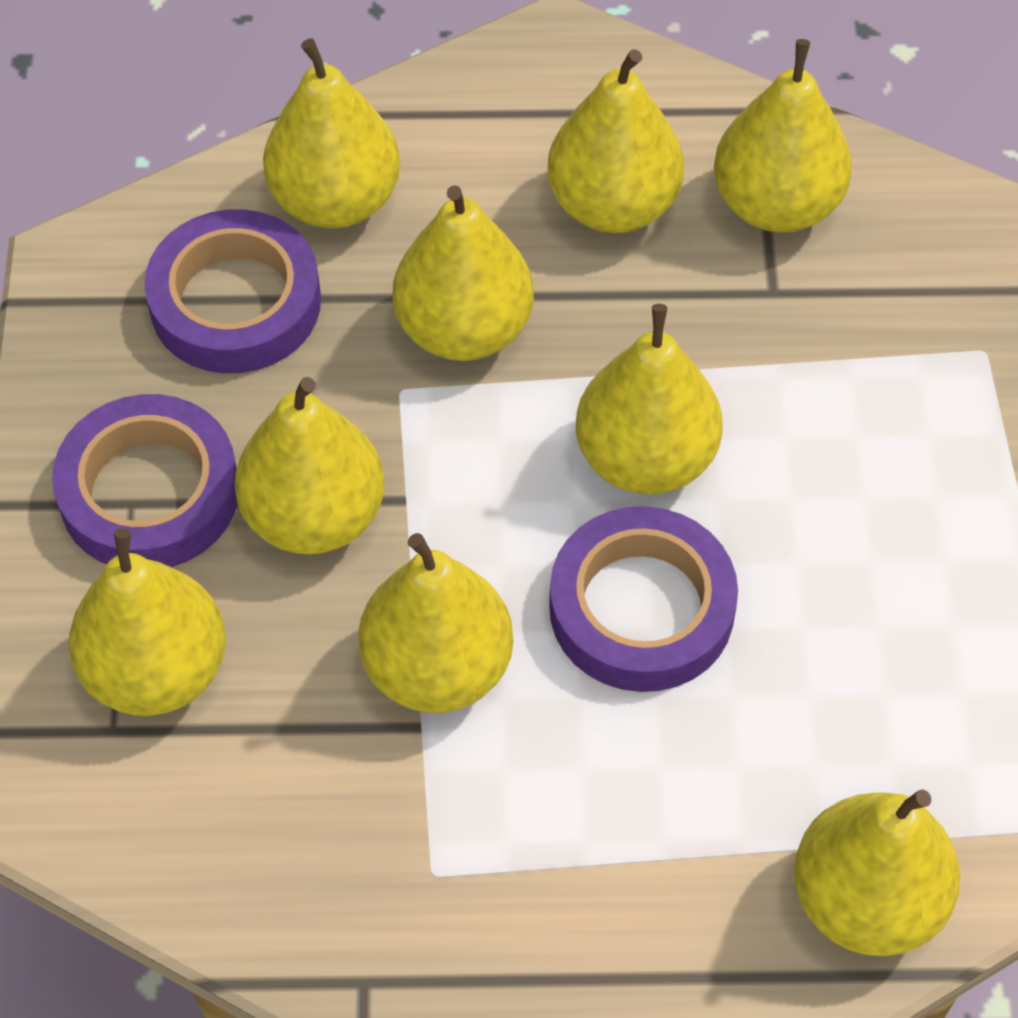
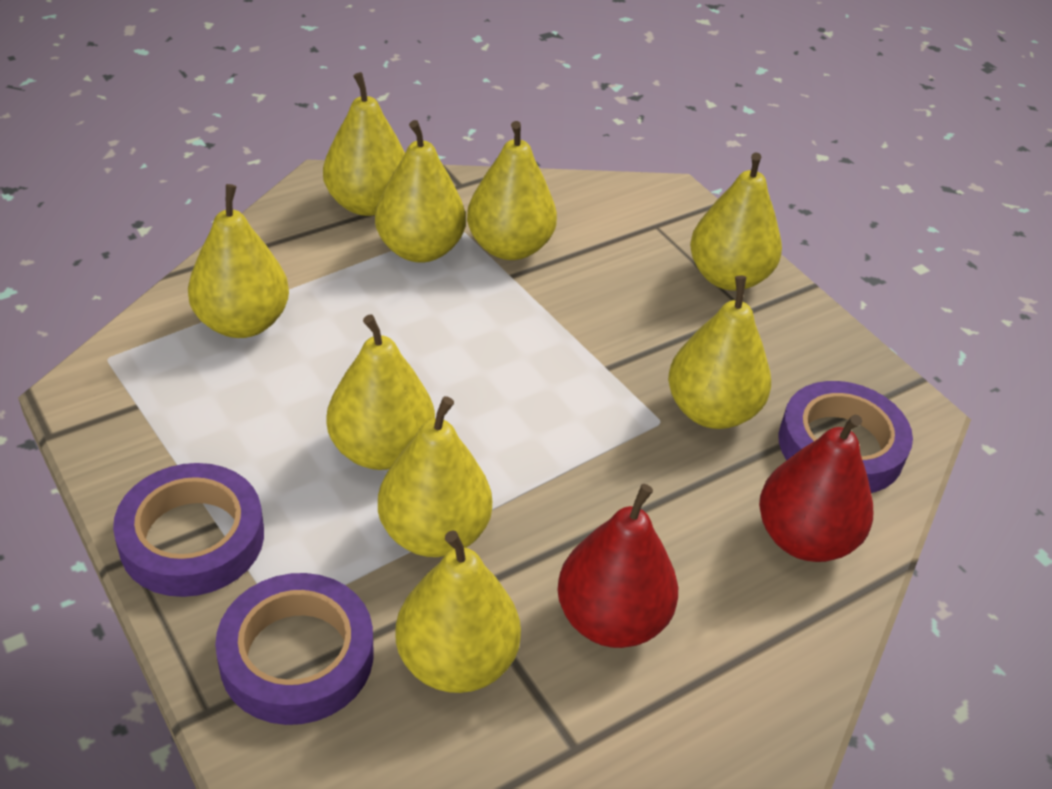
red pear: 0 -> 2

